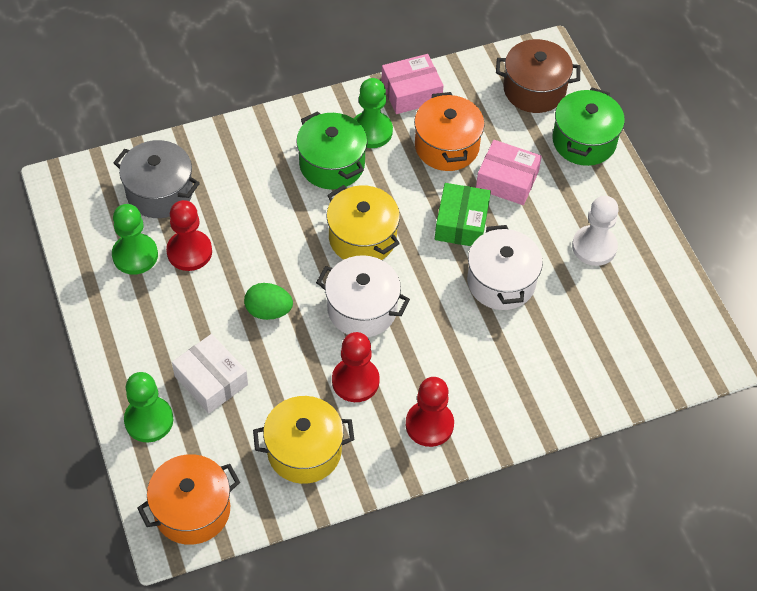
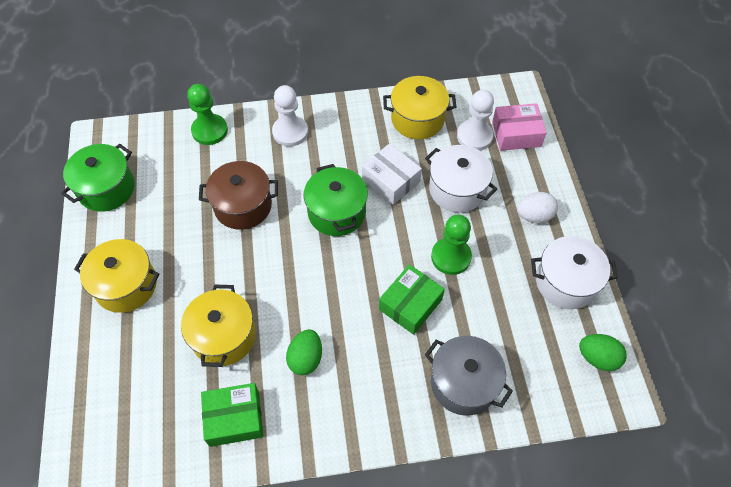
green box: 1 -> 2
green egg: 1 -> 2
green pawn: 3 -> 2
orange pot: 2 -> 0
pink box: 2 -> 1
red pawn: 3 -> 0
white egg: 0 -> 1
white pawn: 1 -> 2
yellow pot: 2 -> 3

